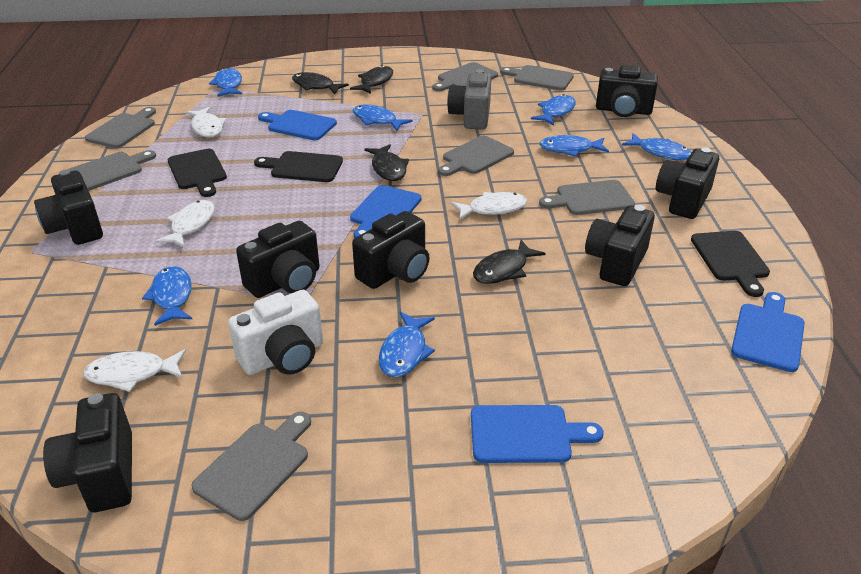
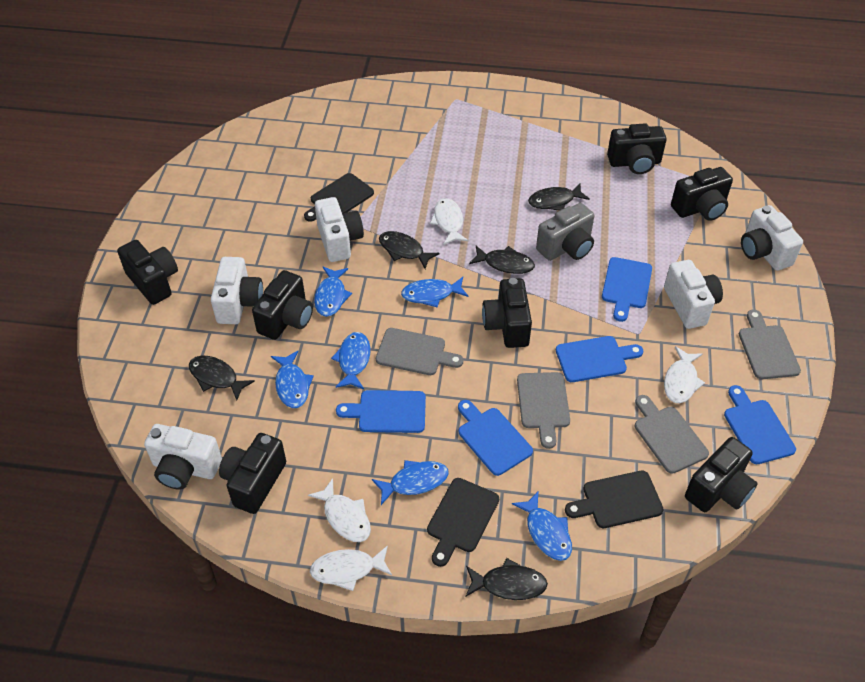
black fish: 4 -> 5
blue cutting board: 4 -> 5
blue fish: 7 -> 6
grey cutting board: 7 -> 4
white camera: 1 -> 5

